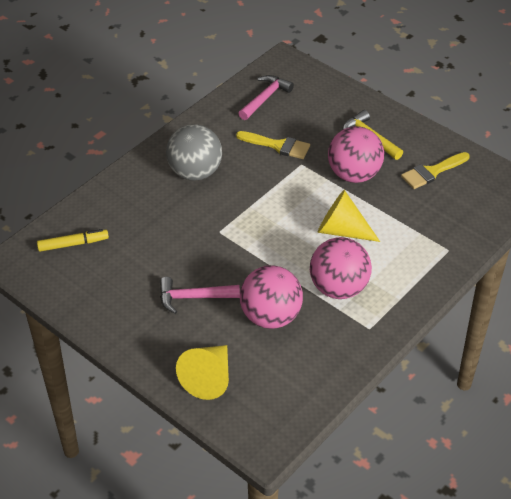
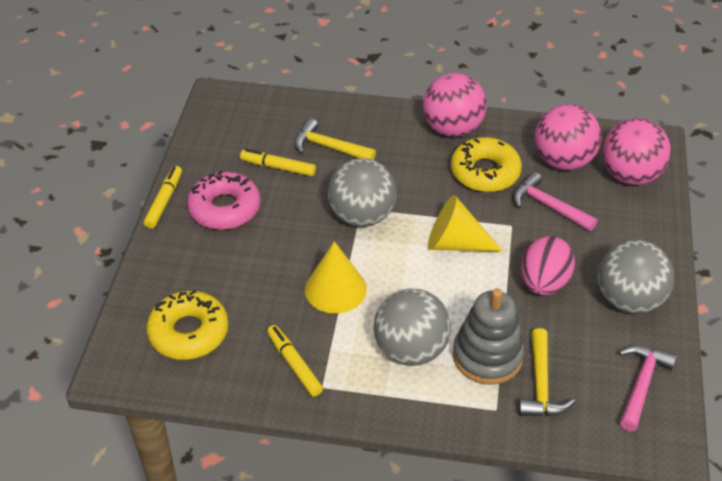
grey ball: 1 -> 3
grey stacking toy: 0 -> 1
pink donut: 0 -> 1
pink egg: 0 -> 1
yellow brush: 2 -> 0
yellow donut: 0 -> 2
yellow hammer: 1 -> 2
yellow marker: 1 -> 3

